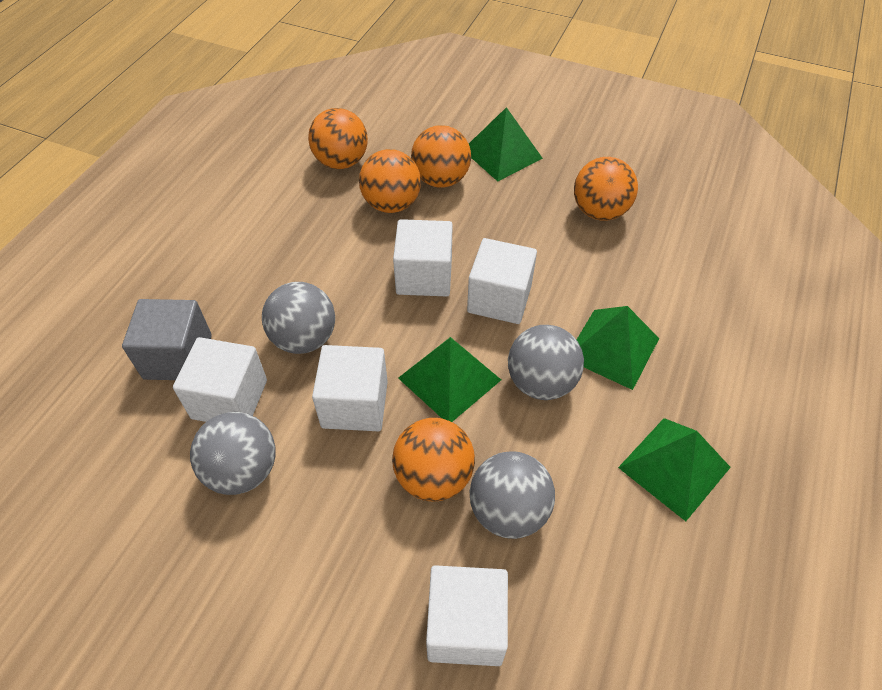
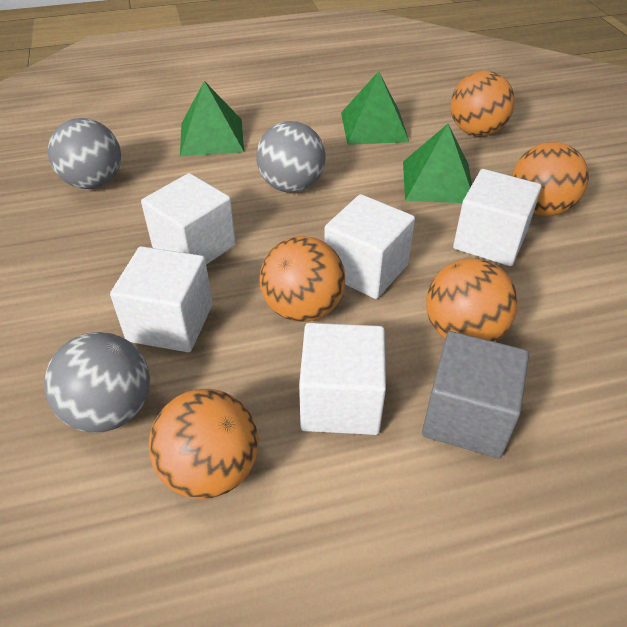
green pyramid: 4 -> 3
grey ball: 4 -> 3

